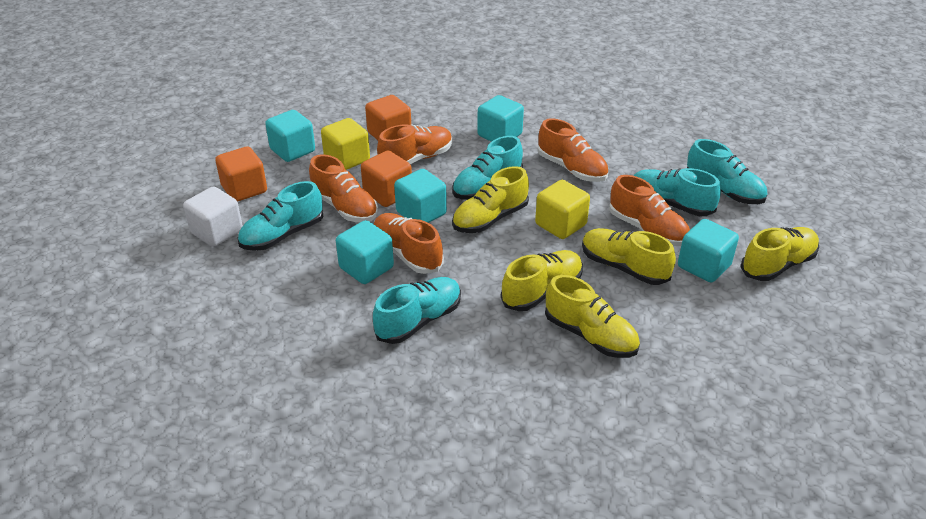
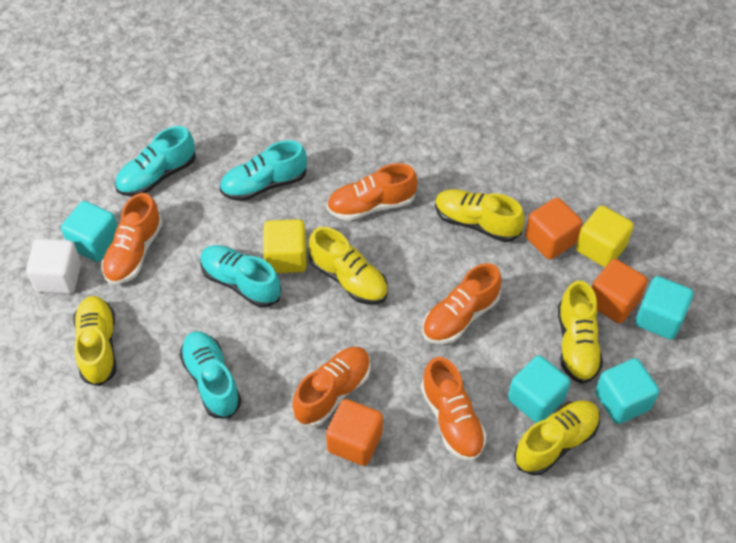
turquoise cube: 5 -> 4
turquoise shoe: 5 -> 4

